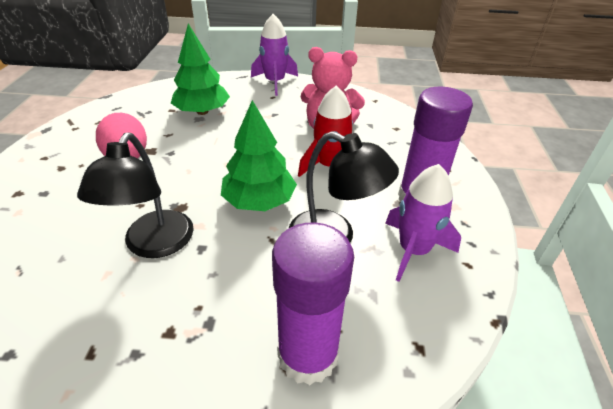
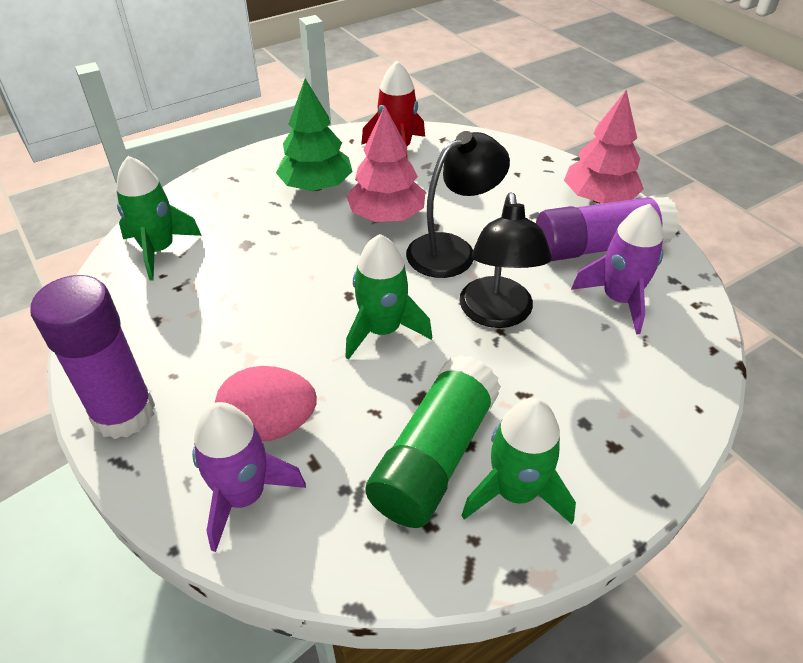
green glue stick: 0 -> 1
green rocket: 0 -> 3
green tree: 2 -> 1
pink teddy bear: 1 -> 0
pink tree: 0 -> 2

